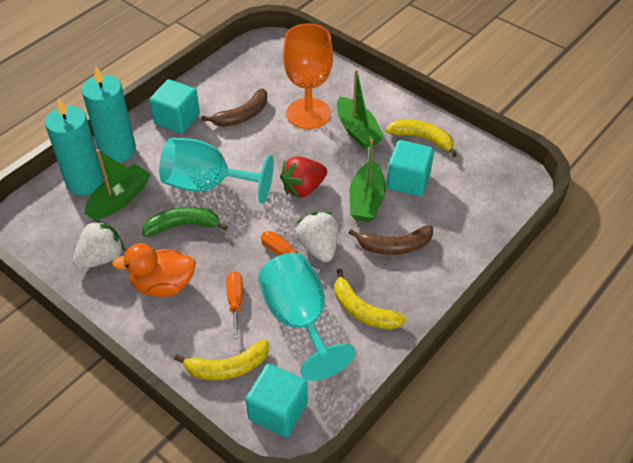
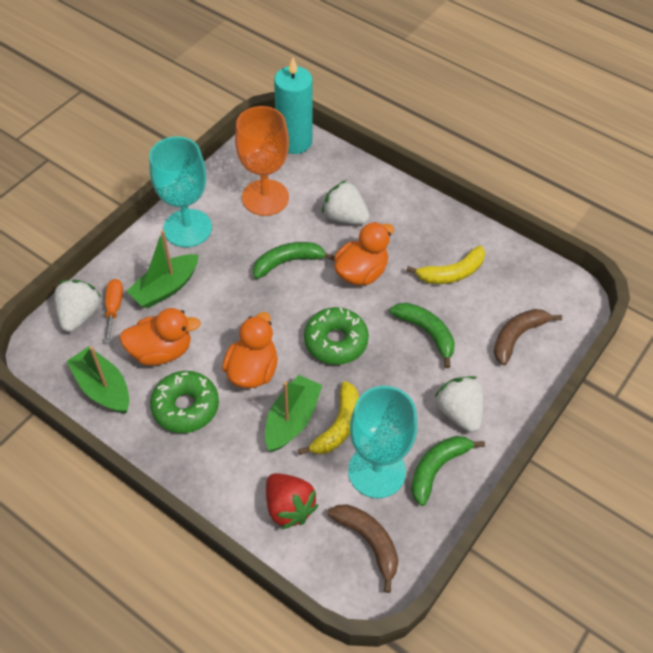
green banana: 1 -> 3
green donut: 0 -> 2
orange duck: 1 -> 3
orange screwdriver: 2 -> 1
turquoise candle: 2 -> 1
turquoise cube: 3 -> 0
white strawberry: 2 -> 3
yellow banana: 3 -> 2

